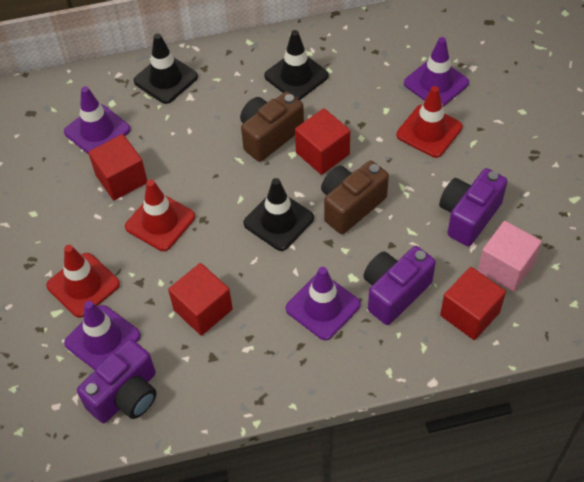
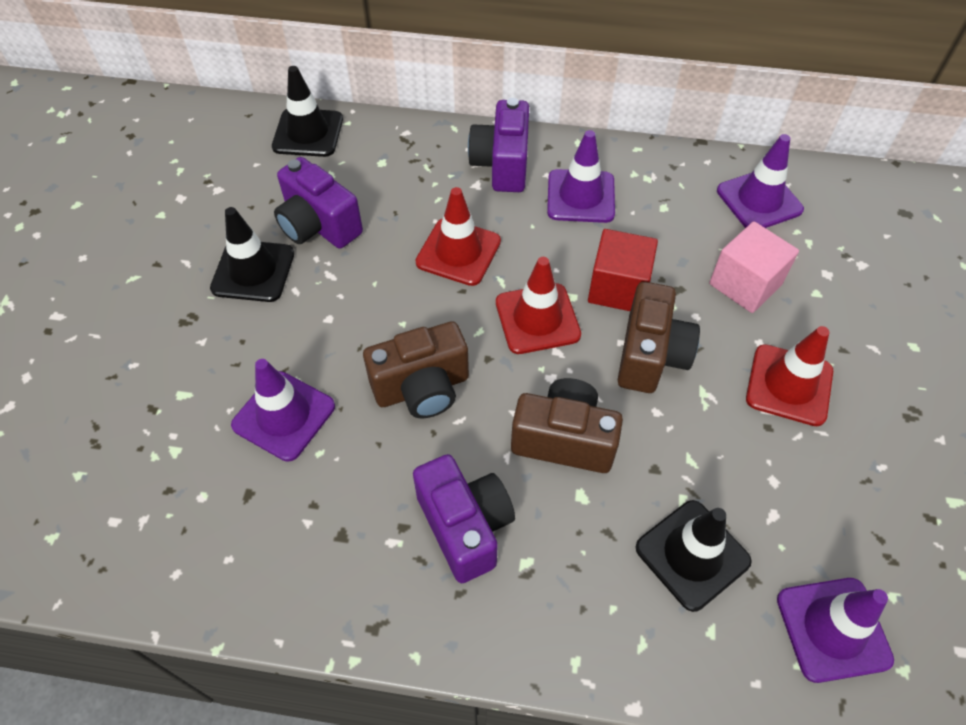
brown camera: 2 -> 3
red cube: 4 -> 1

